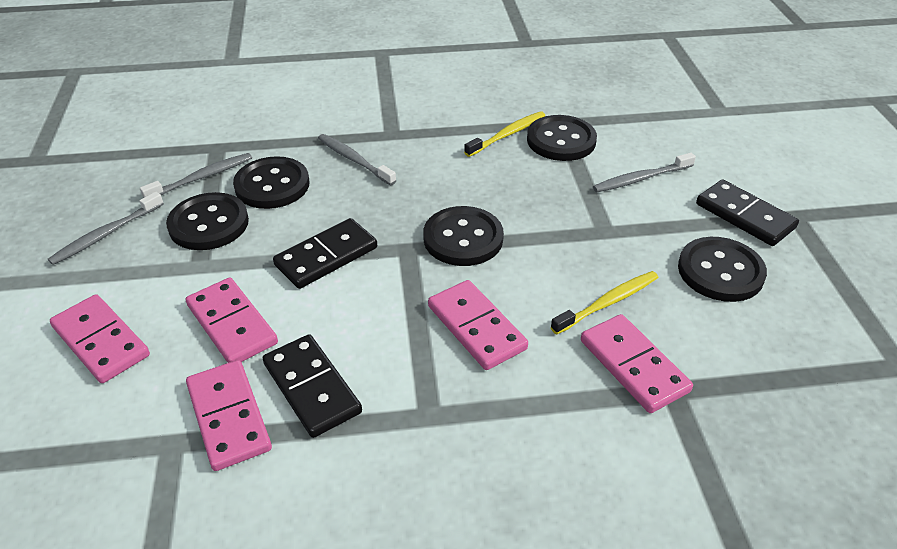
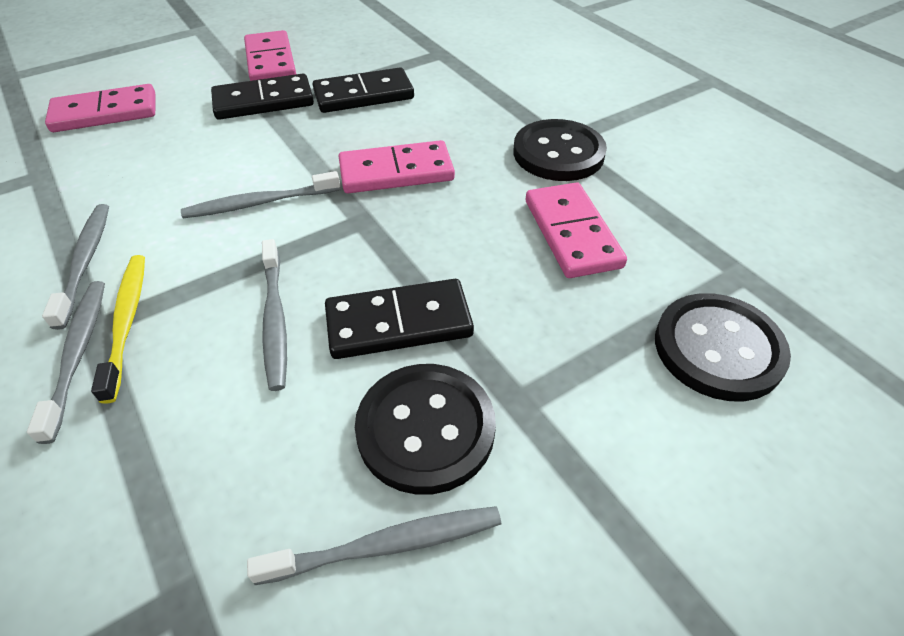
black button: 5 -> 3
grey toothbrush: 4 -> 5
pink domino: 5 -> 4
yellow toothbrush: 2 -> 1

